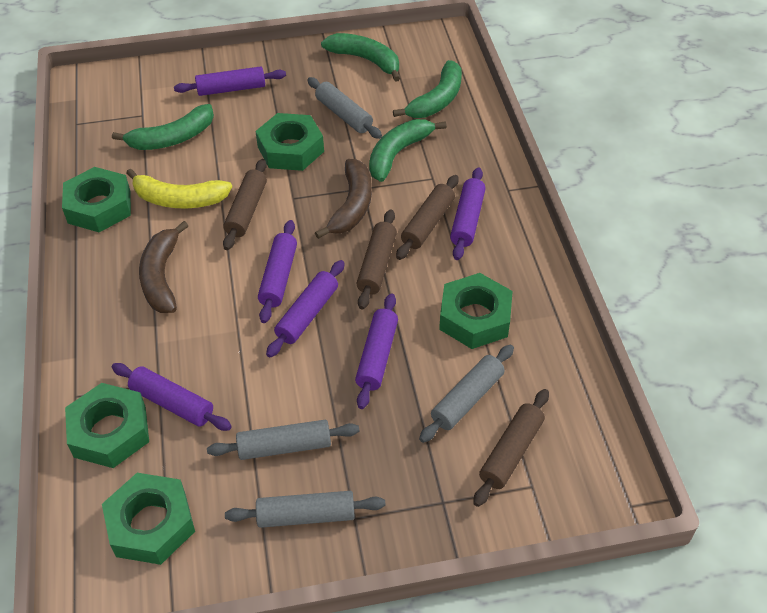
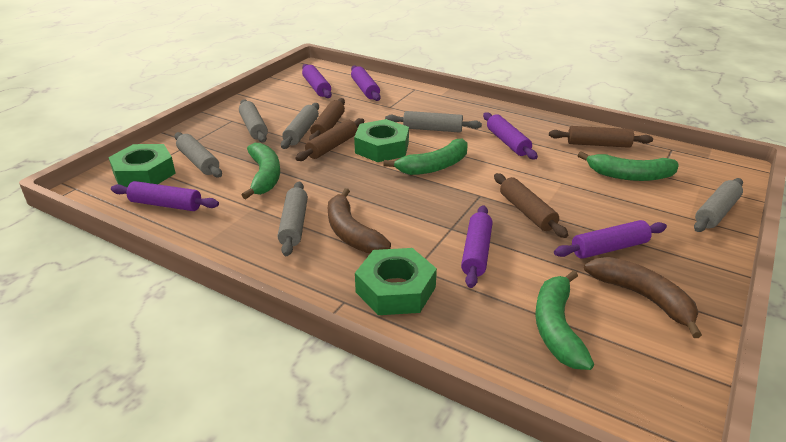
green nut: 5 -> 3
grey rolling pin: 4 -> 6
yellow banana: 1 -> 0

